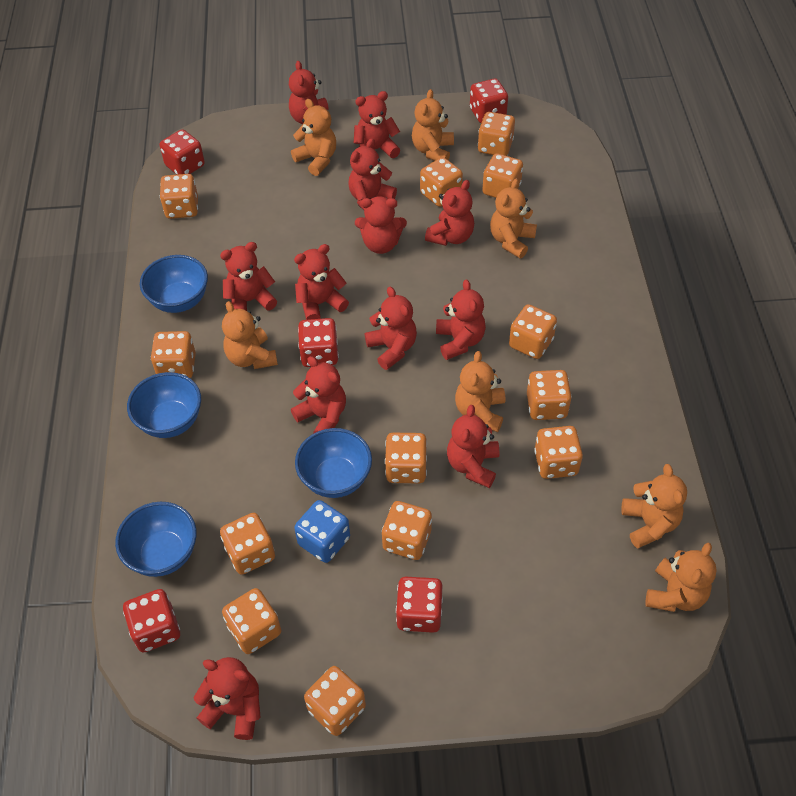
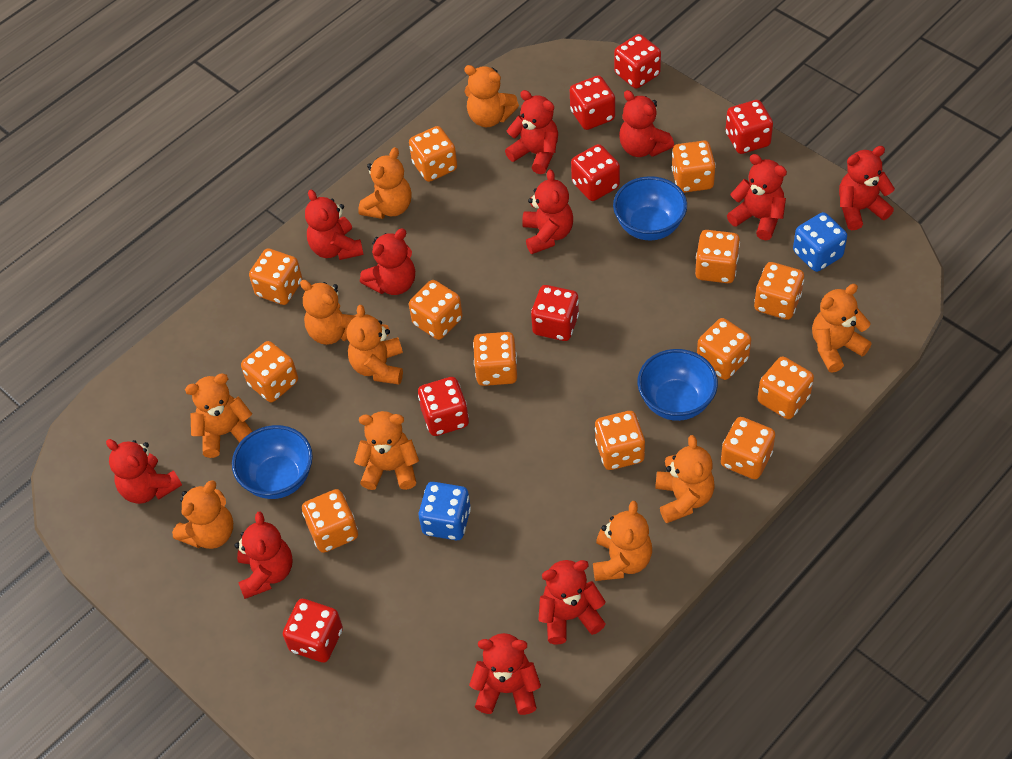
blue bowl: 4 -> 3
blue dice: 1 -> 2
orange teddy bear: 7 -> 10
red dice: 5 -> 7
red teddy bear: 12 -> 11

